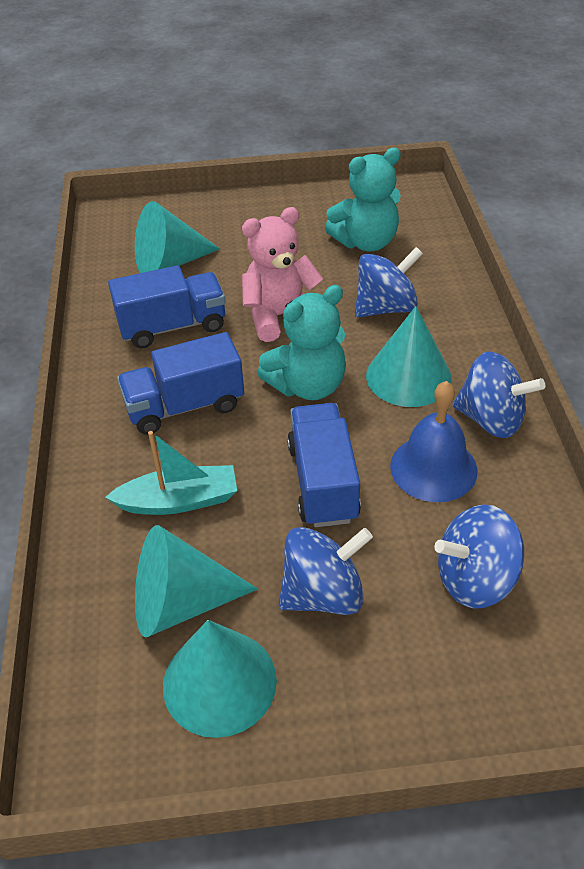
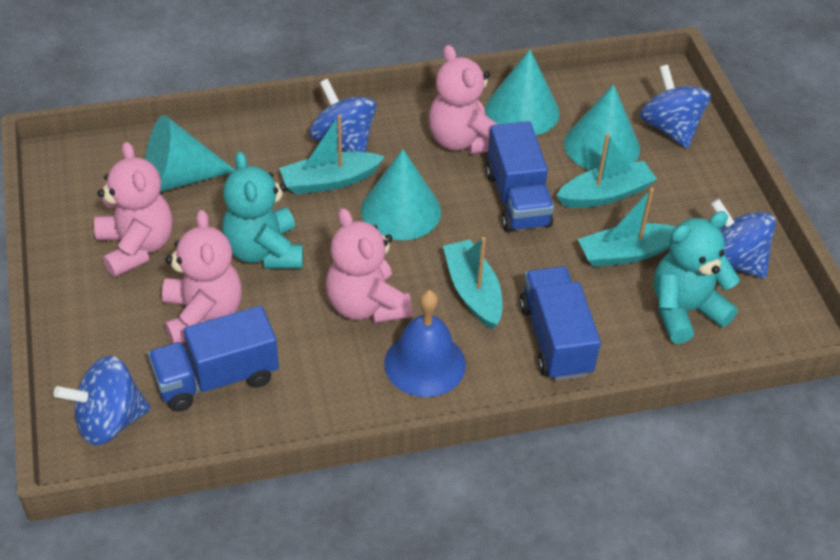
pink teddy bear: 1 -> 4
turquoise boat: 1 -> 4

